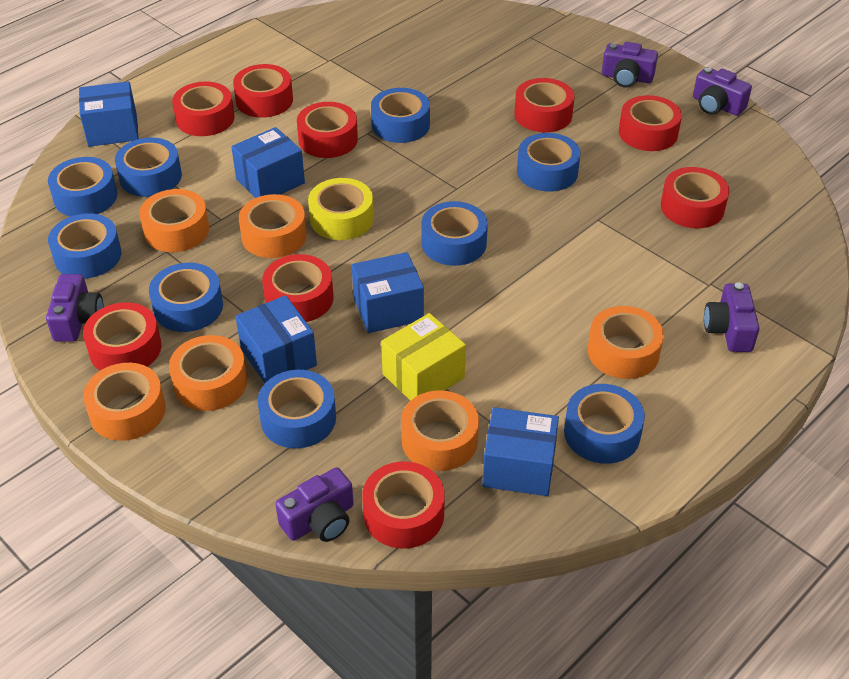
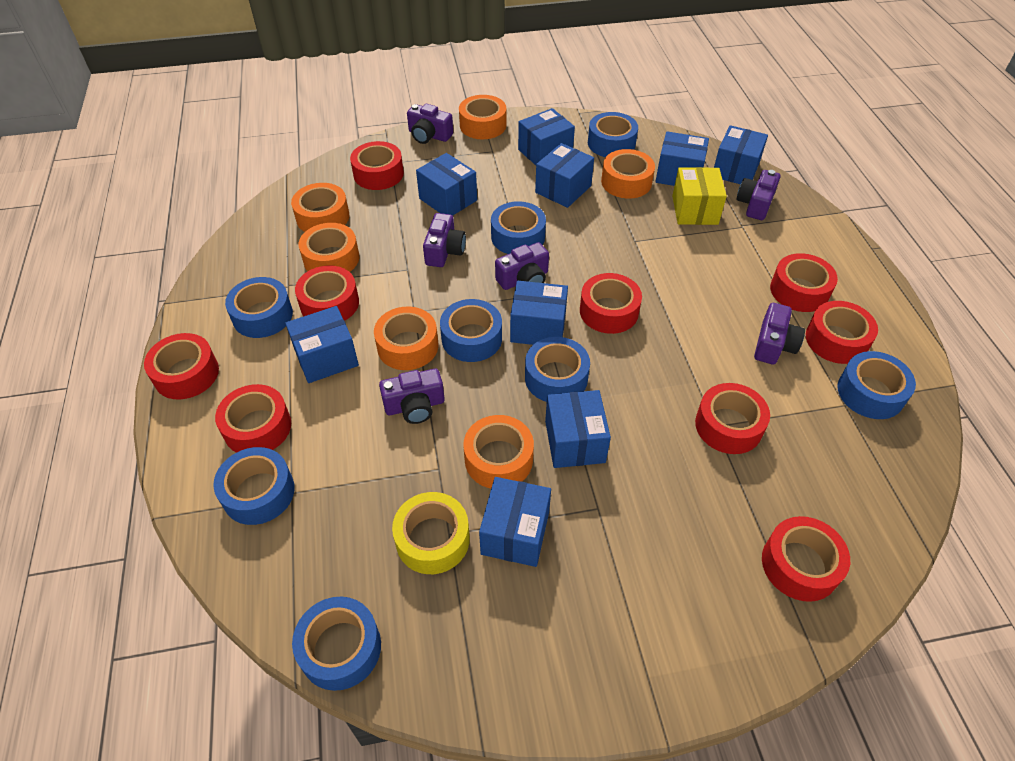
blue box: 5 -> 9
blue tape: 9 -> 8
purple camera: 5 -> 6

